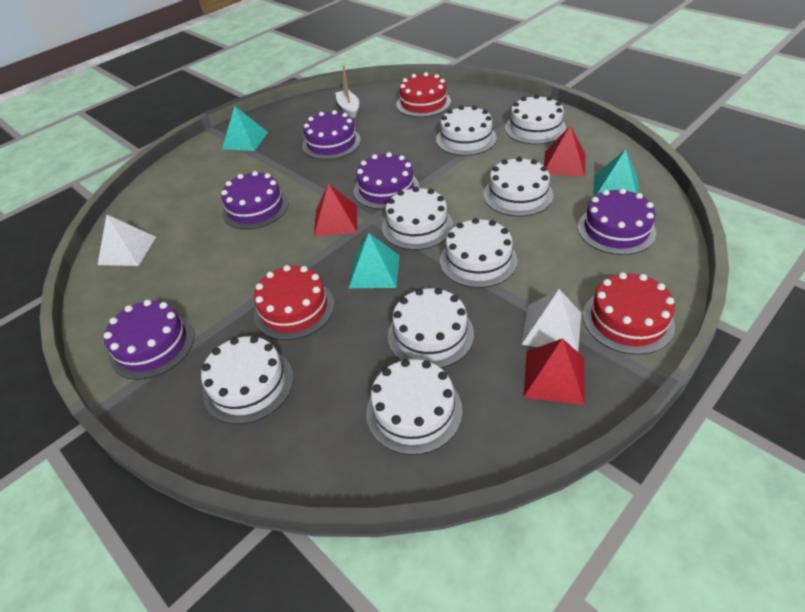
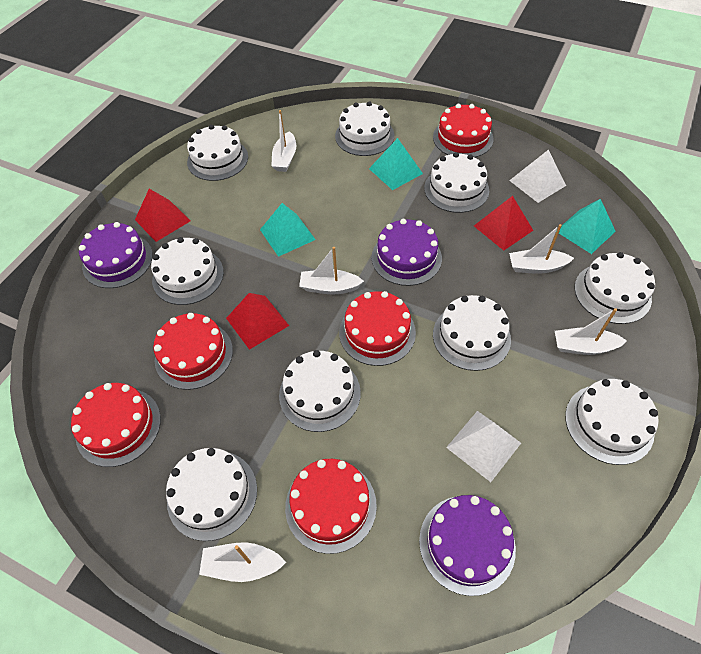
purple cake: 5 -> 3
red cake: 3 -> 5
white boat: 1 -> 5
white cake: 8 -> 9

